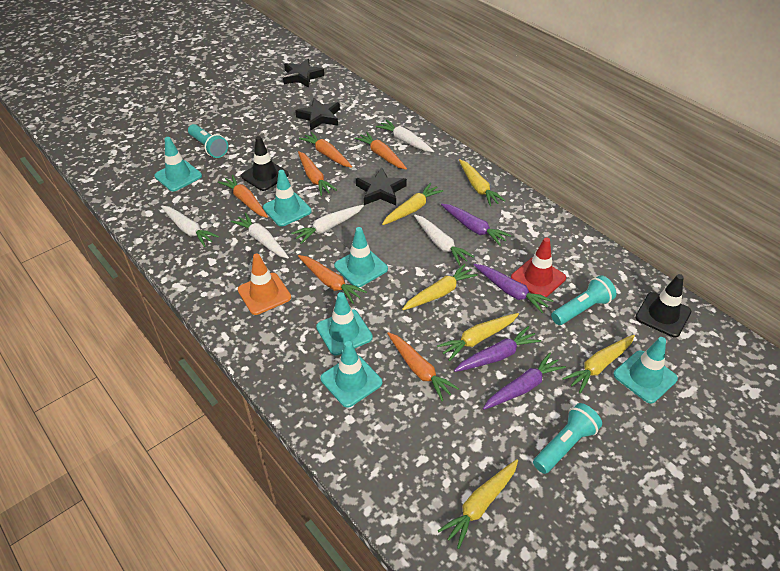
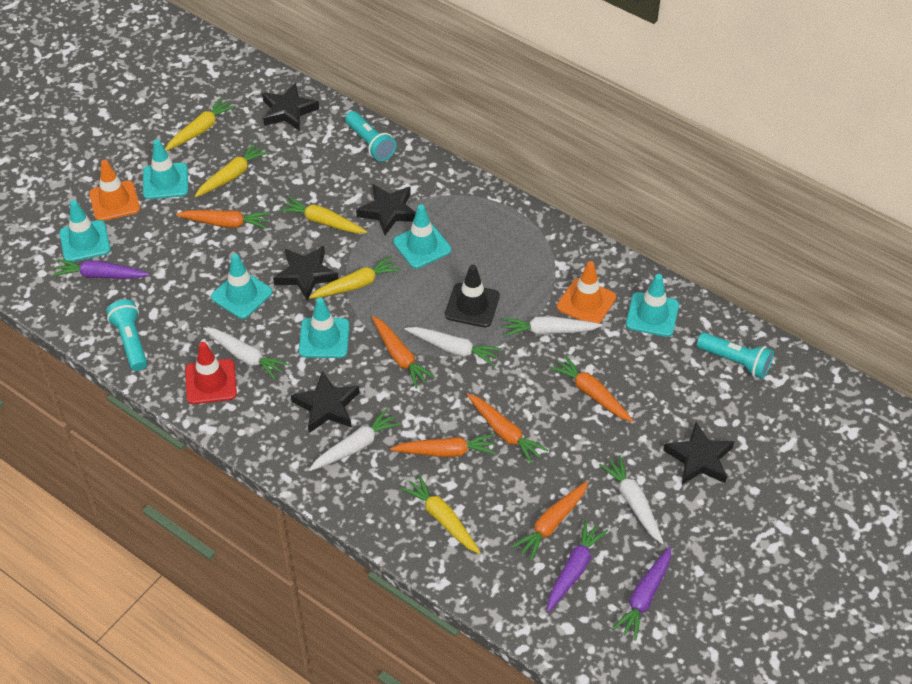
black star: 3 -> 5
black traffic cone: 2 -> 1
orange traffic cone: 1 -> 2
purple carrot: 4 -> 3
yellow carrot: 6 -> 5

